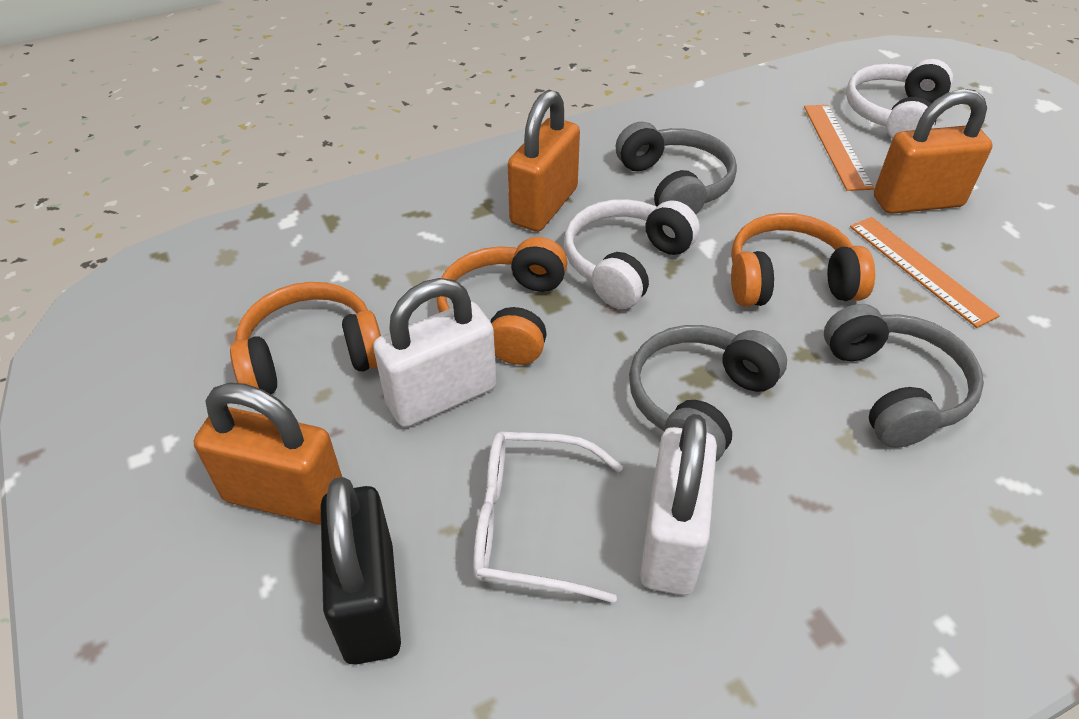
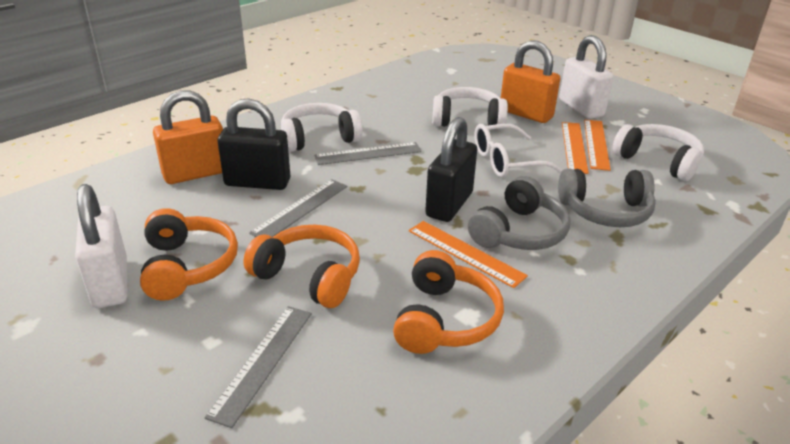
black padlock: 1 -> 2
grey headphones: 3 -> 2
grey ruler: 0 -> 3
orange padlock: 3 -> 2
orange ruler: 2 -> 3
white headphones: 2 -> 3

